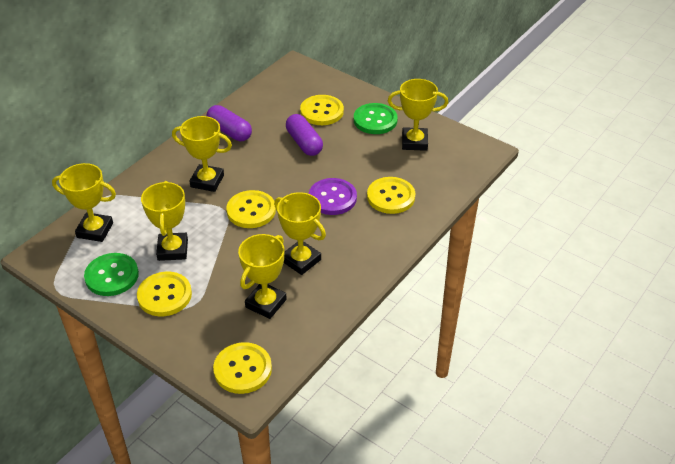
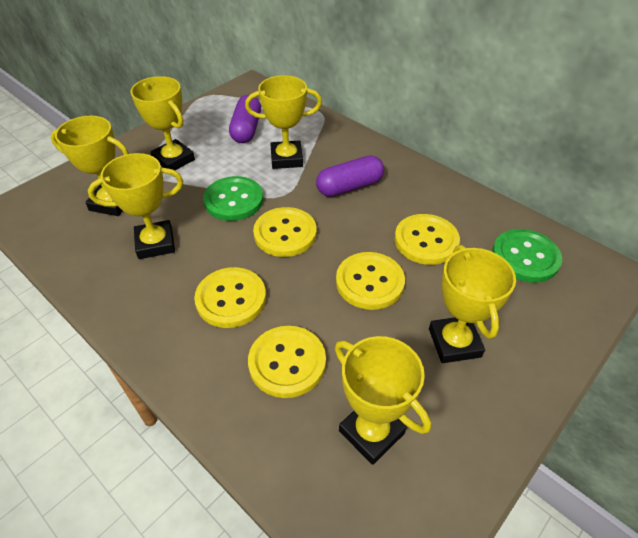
purple button: 1 -> 0

